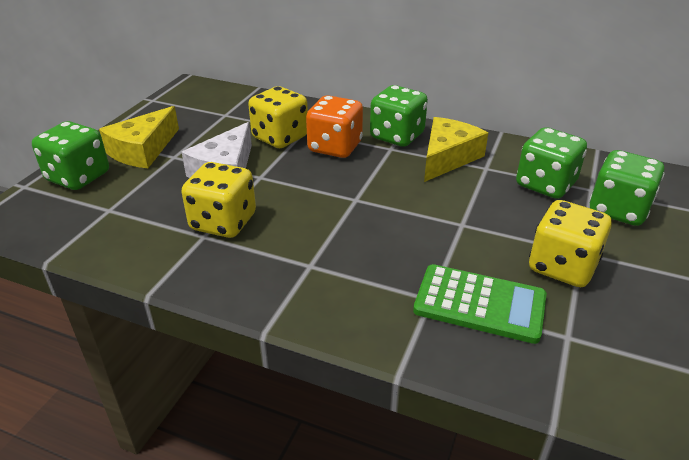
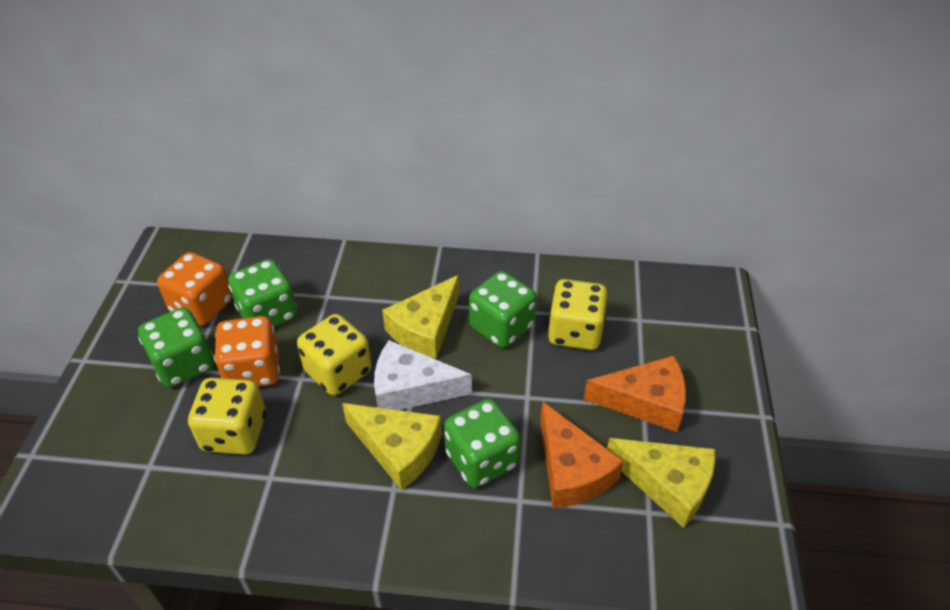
green calculator: 1 -> 0
orange cheese: 0 -> 2
orange dice: 1 -> 2
yellow cheese: 2 -> 3

